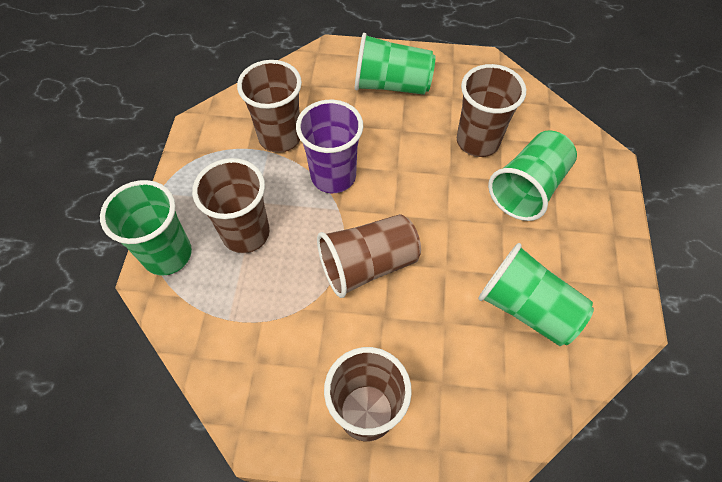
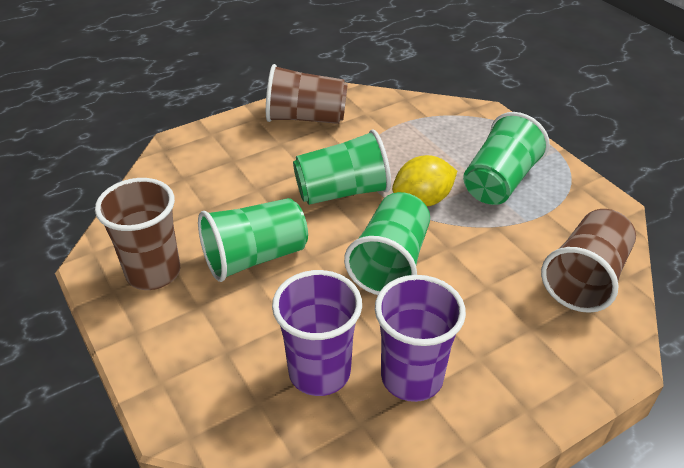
brown cup: 5 -> 3
purple cup: 1 -> 2
yellow lemon: 0 -> 1

